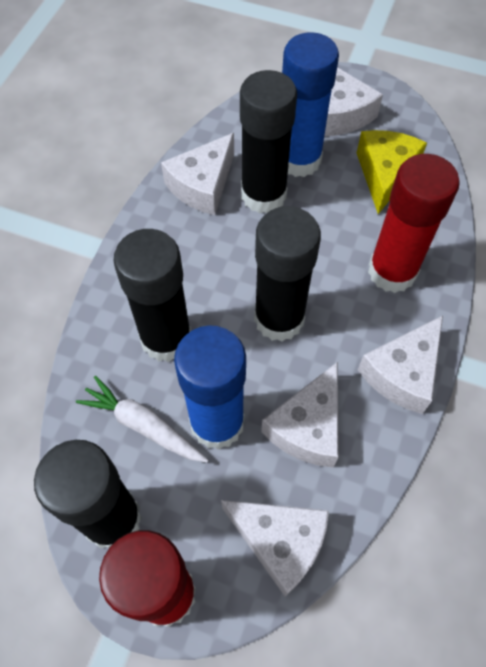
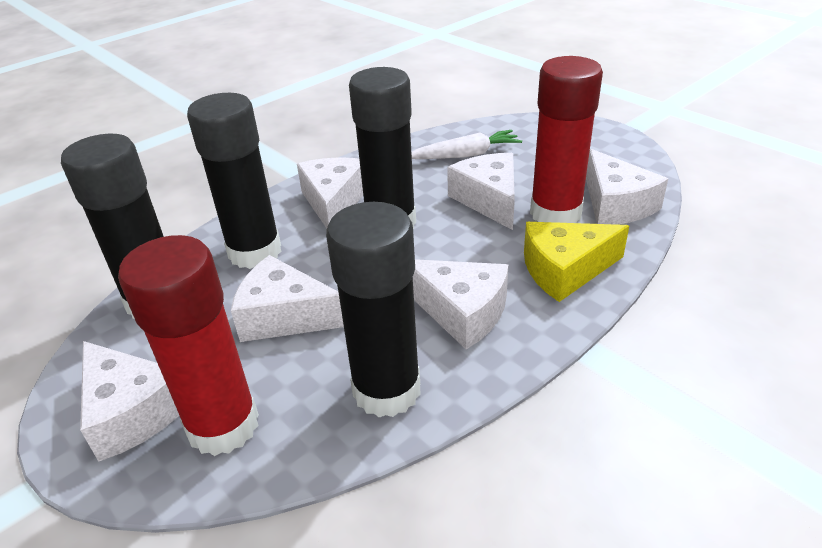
blue glue stick: 2 -> 0
white cheese: 5 -> 6

